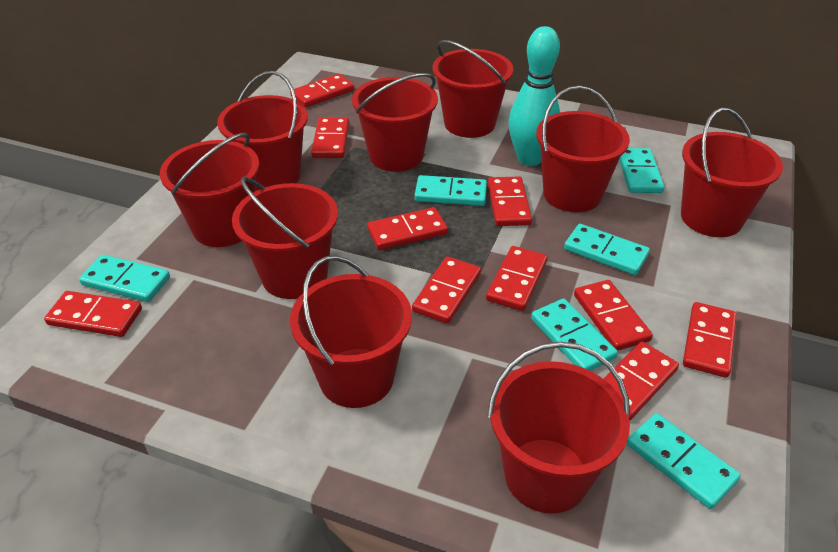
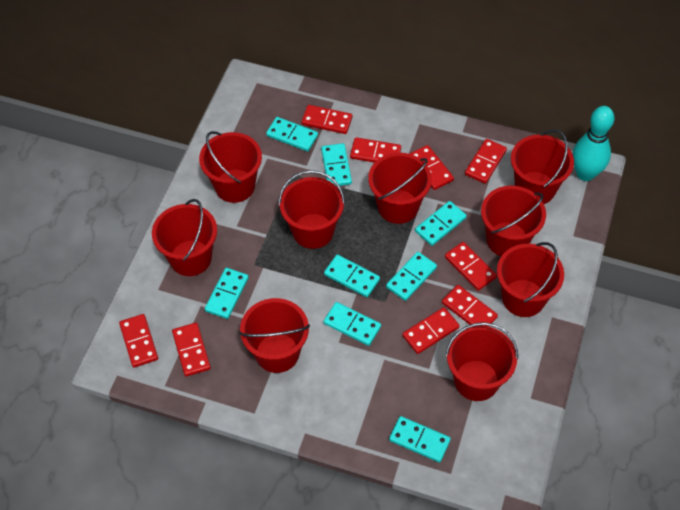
red domino: 10 -> 9
turquoise domino: 6 -> 8

